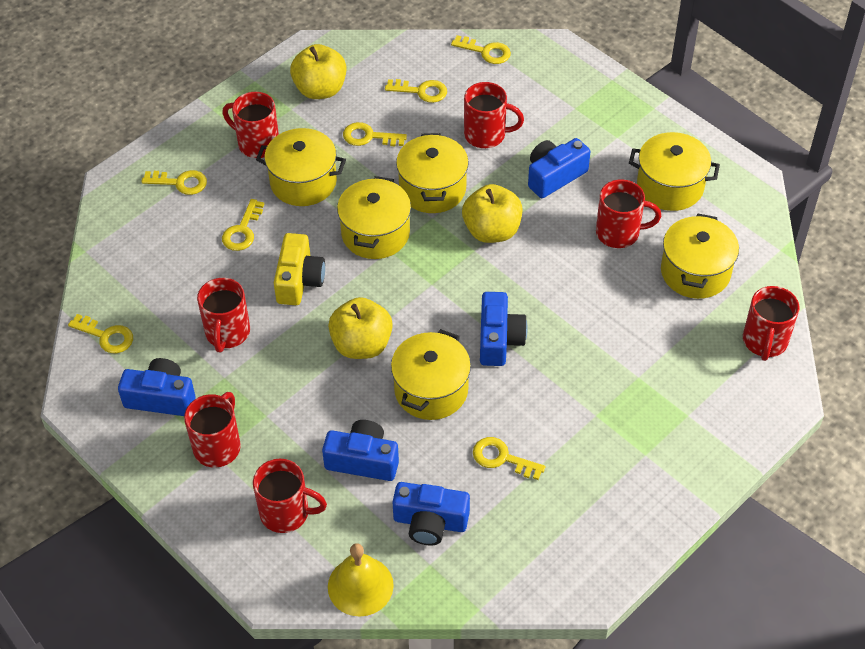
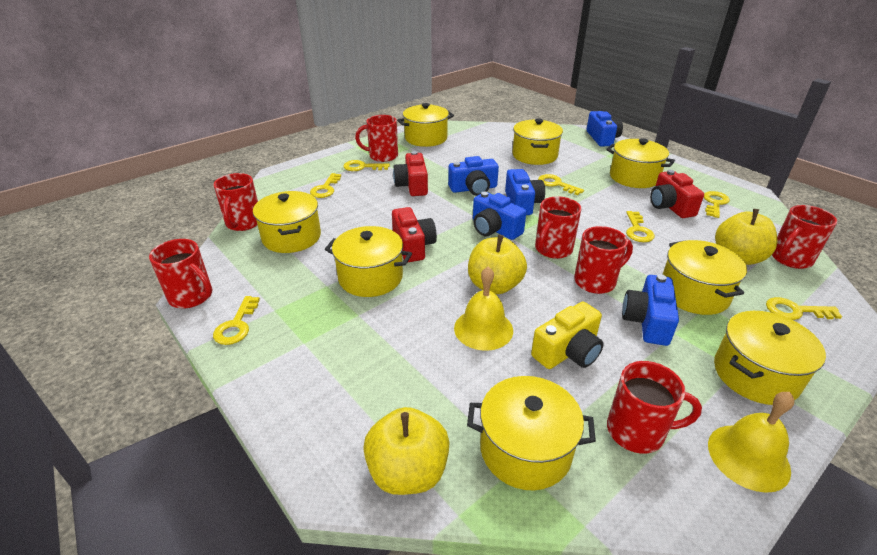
red camera: 0 -> 3
yellow bell: 1 -> 2
yellow pot: 6 -> 8

